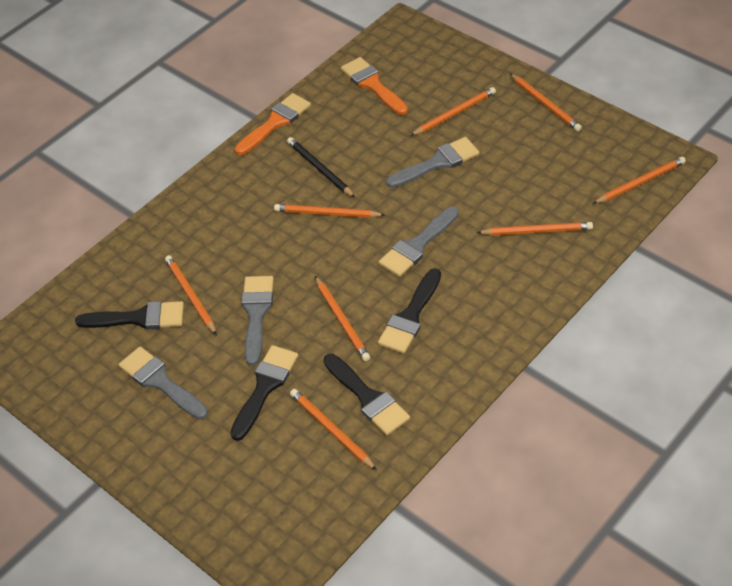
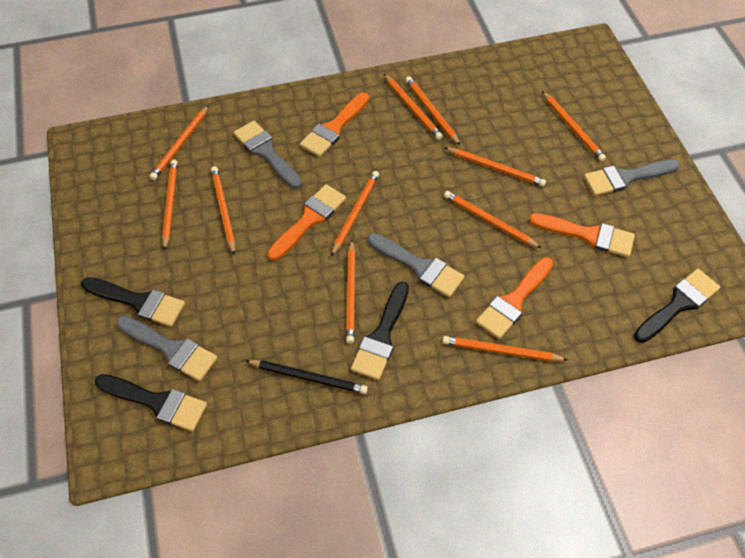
orange brush: 2 -> 4
orange pencil: 8 -> 11

